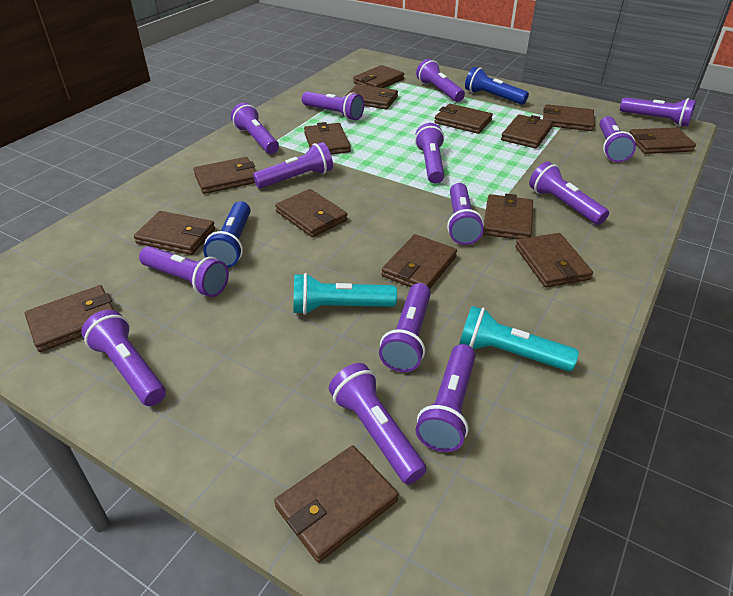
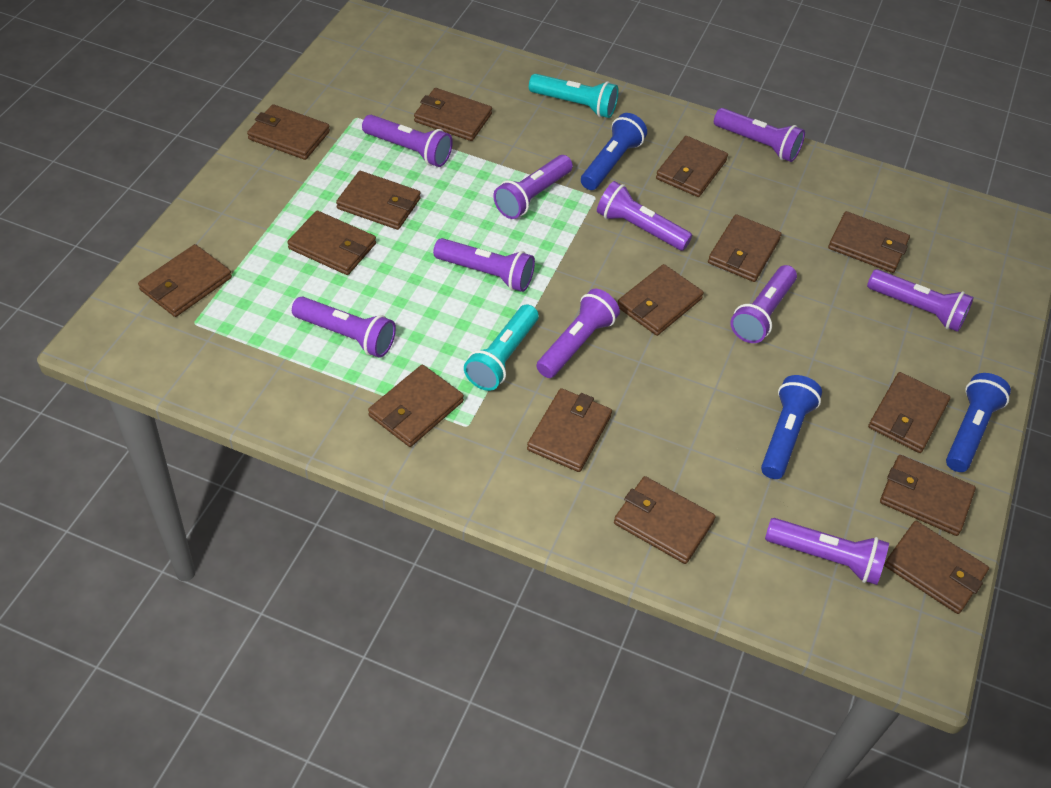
blue flashlight: 2 -> 3
purple flashlight: 14 -> 10

